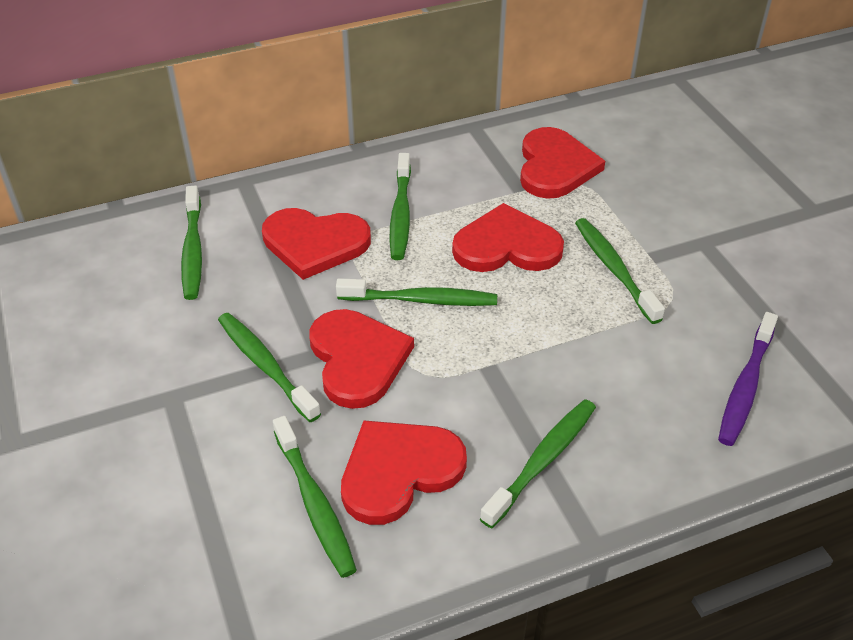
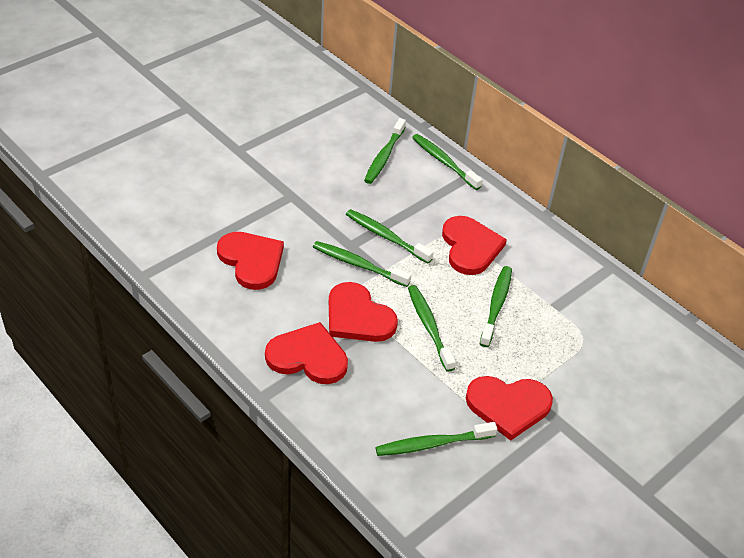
purple toothbrush: 1 -> 0

